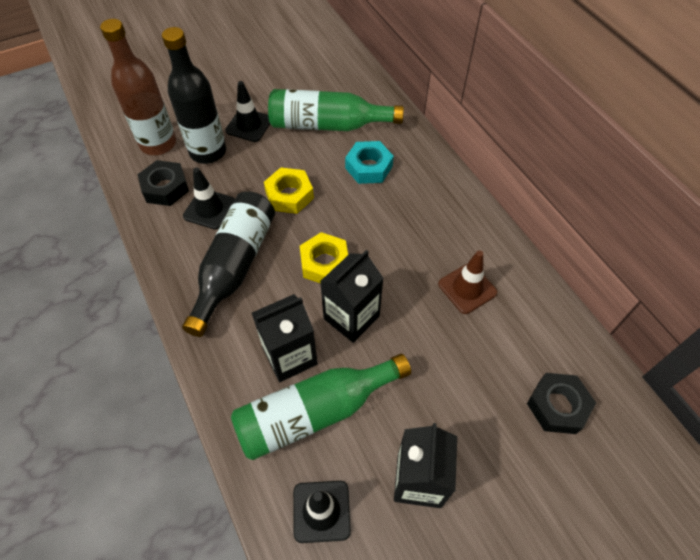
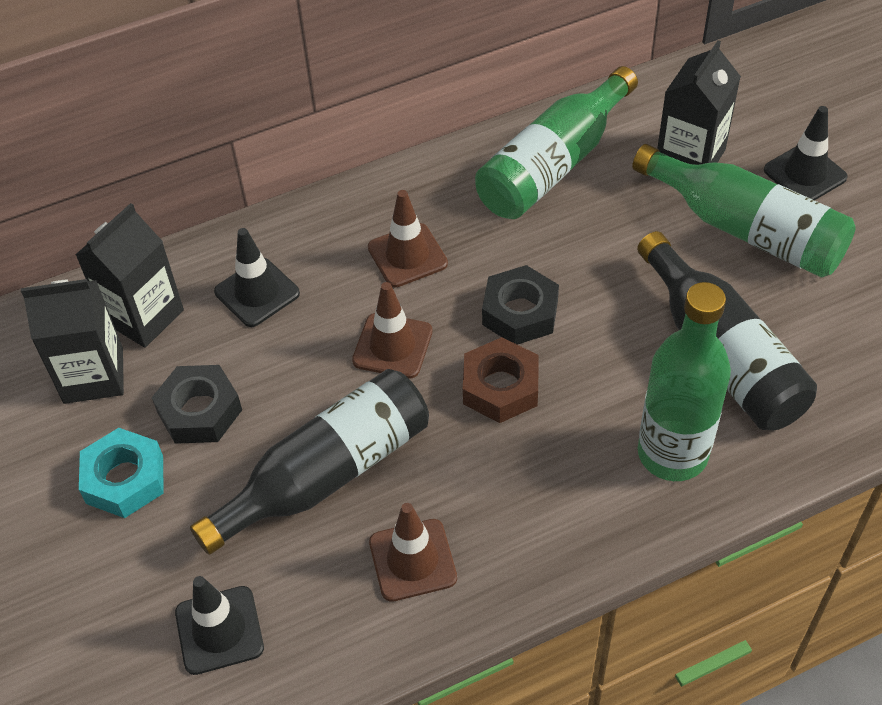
brown bottle: 1 -> 0
brown nut: 0 -> 1
brown traffic cone: 1 -> 3
green bottle: 2 -> 3
yellow nut: 2 -> 0

